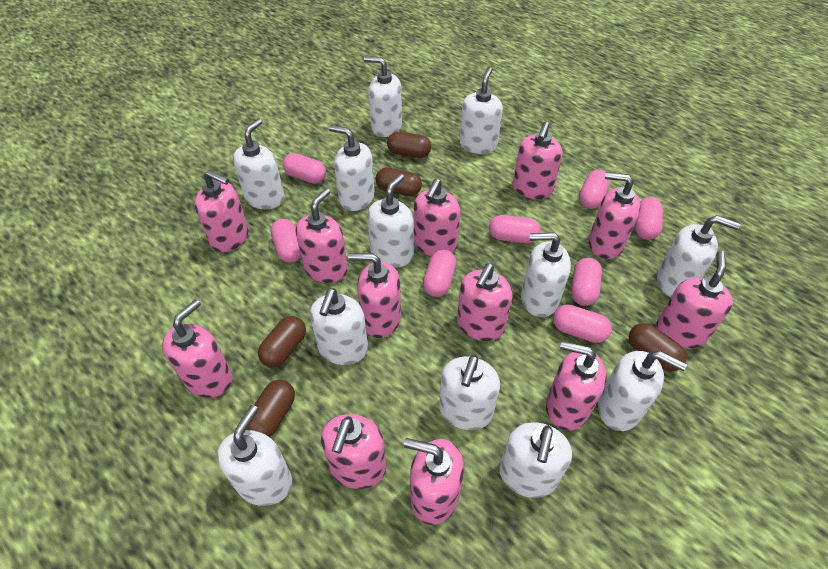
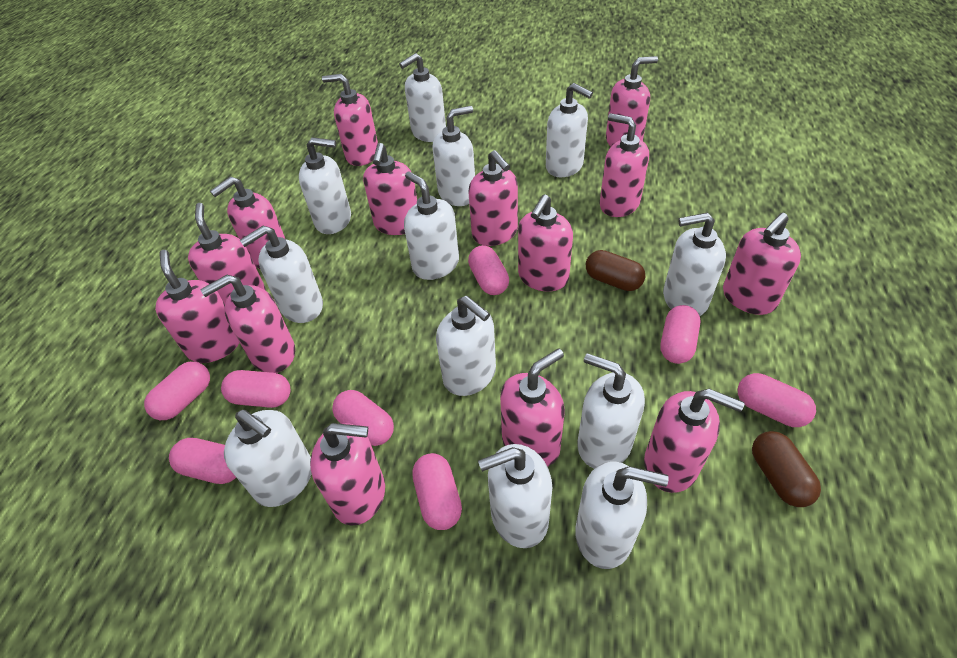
brown capsule: 5 -> 2
pink soap dispenser: 12 -> 14

